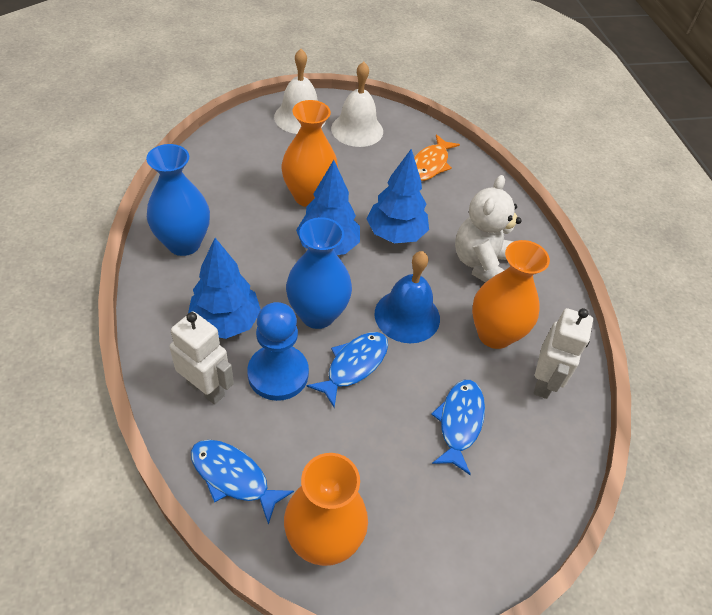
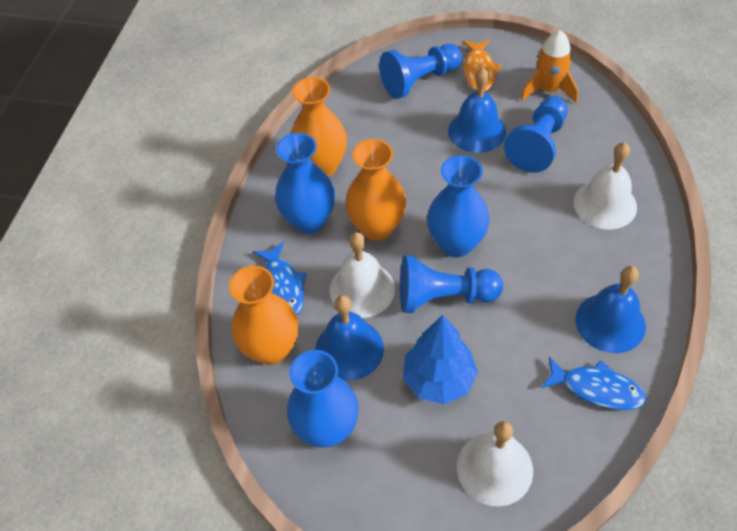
blue bell: 1 -> 3
blue fish: 3 -> 2
blue pawn: 1 -> 3
blue tree: 3 -> 1
blue vase: 2 -> 3
orange rocket: 0 -> 1
white bell: 2 -> 3
white robot: 2 -> 0
white teddy bear: 1 -> 0

